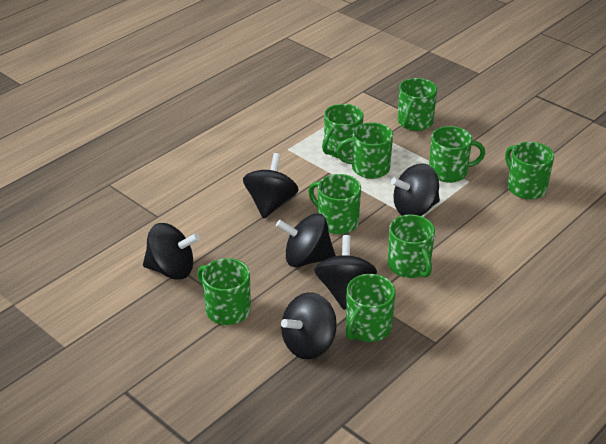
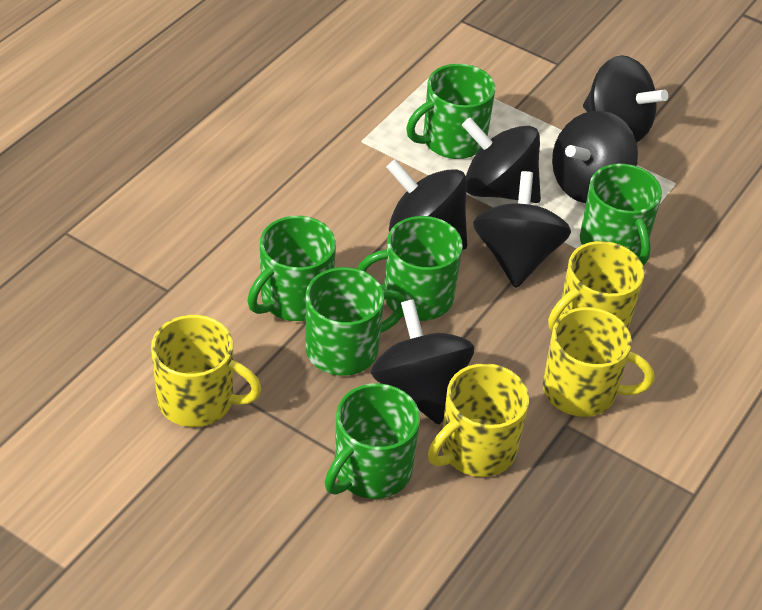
green mug: 9 -> 6
yellow mug: 0 -> 4

